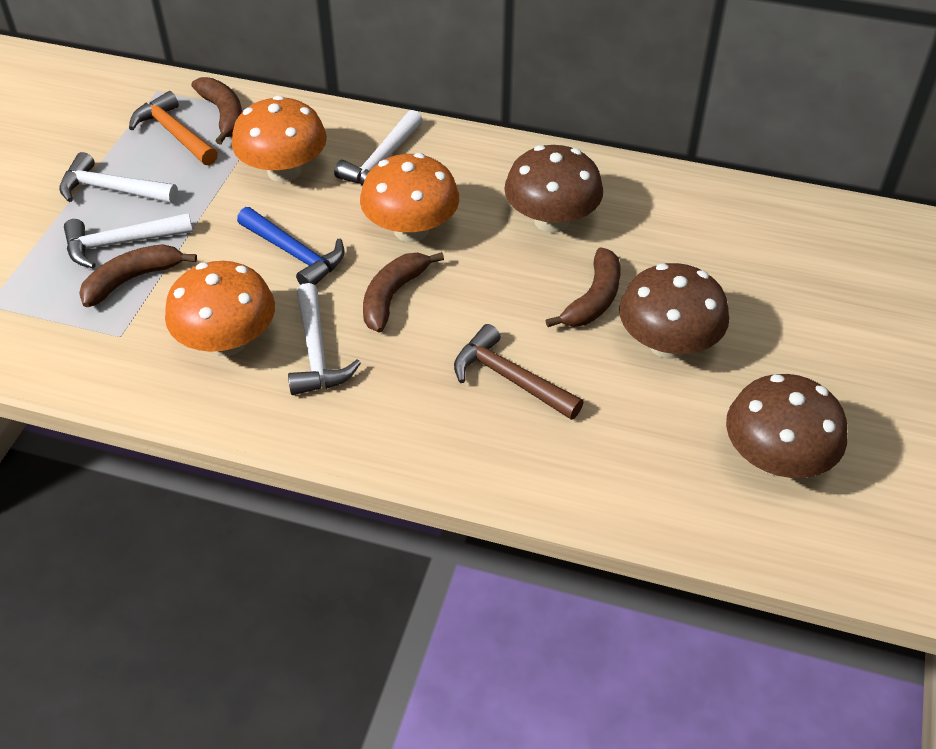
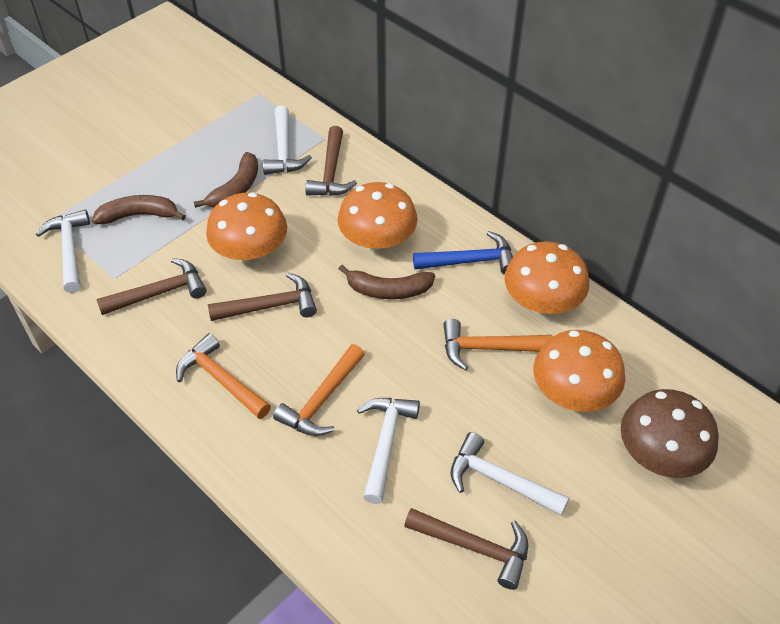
brown banana: 4 -> 3
brown hammer: 1 -> 4
brown mushroom: 3 -> 1
orange hammer: 1 -> 3
orange mushroom: 3 -> 4

